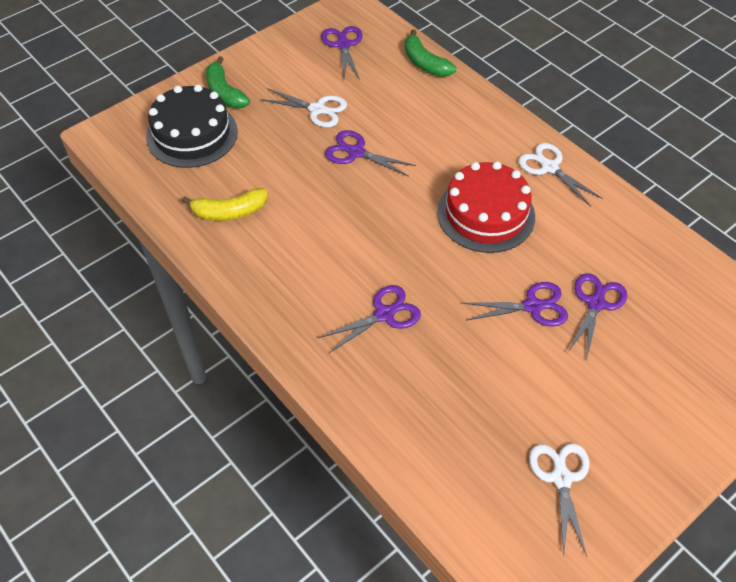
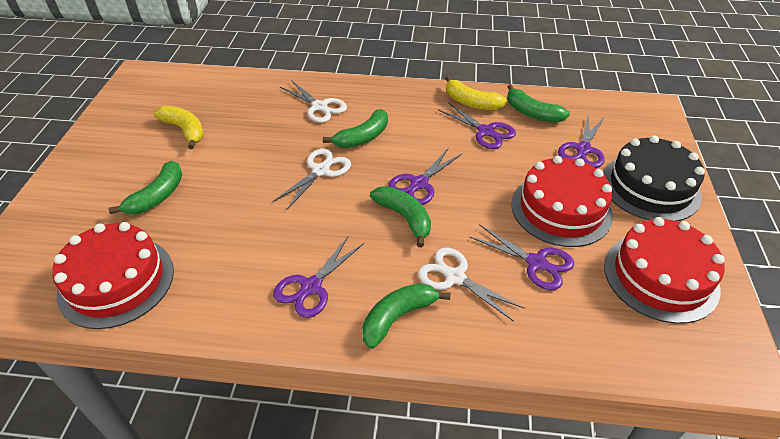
green banana: 2 -> 5
red cake: 1 -> 3
yellow banana: 1 -> 2

